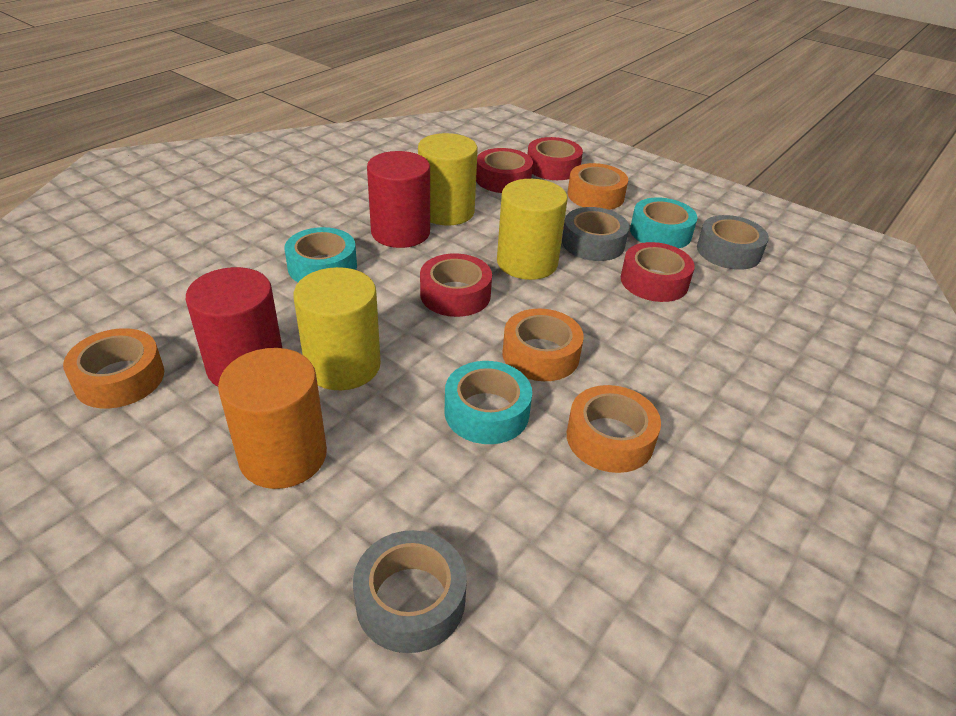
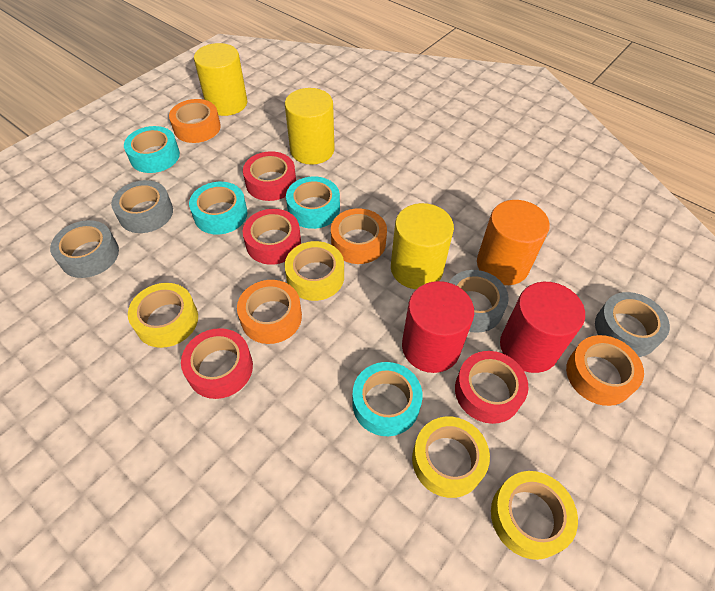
grey tape: 3 -> 4
turquoise tape: 3 -> 4
yellow tape: 0 -> 4

